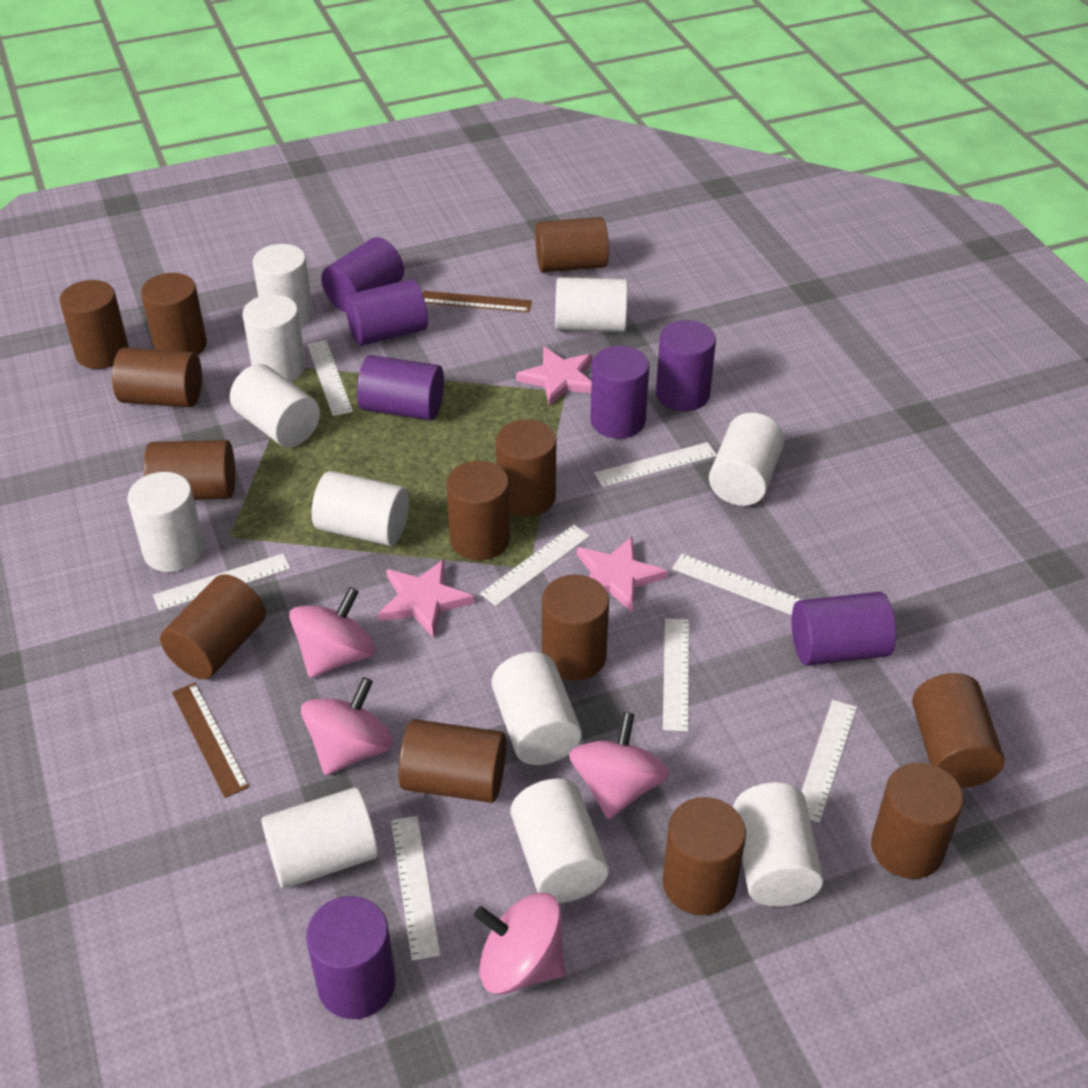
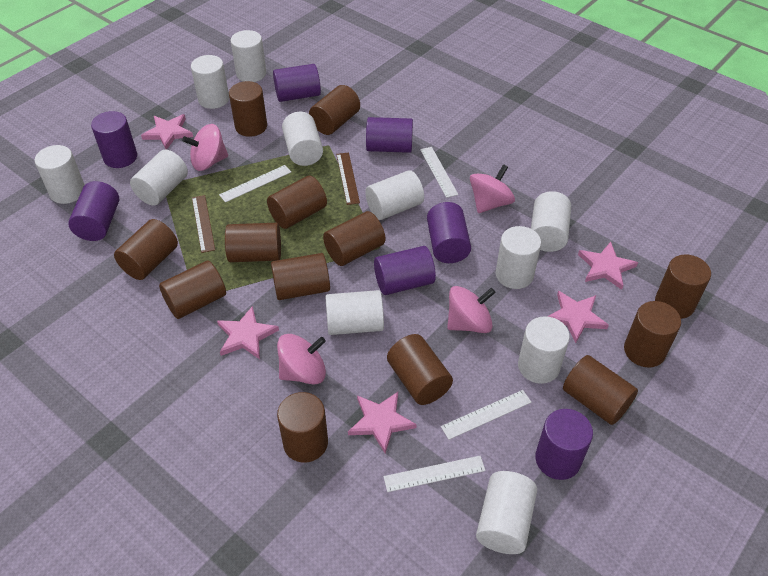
pink star: 3 -> 5
white ruler: 8 -> 4

